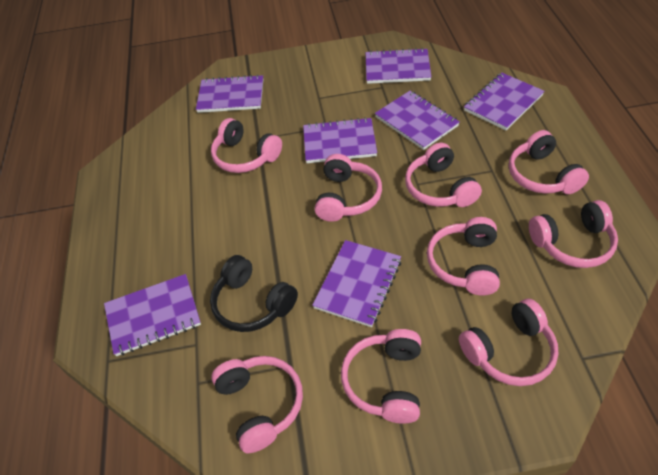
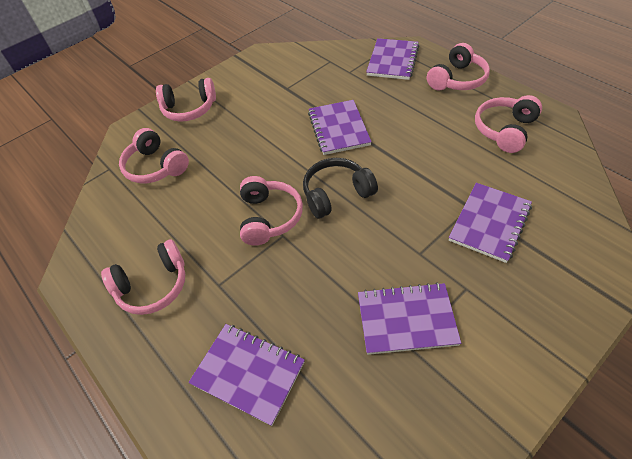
pink headphones: 9 -> 6
purple notebook: 7 -> 5

